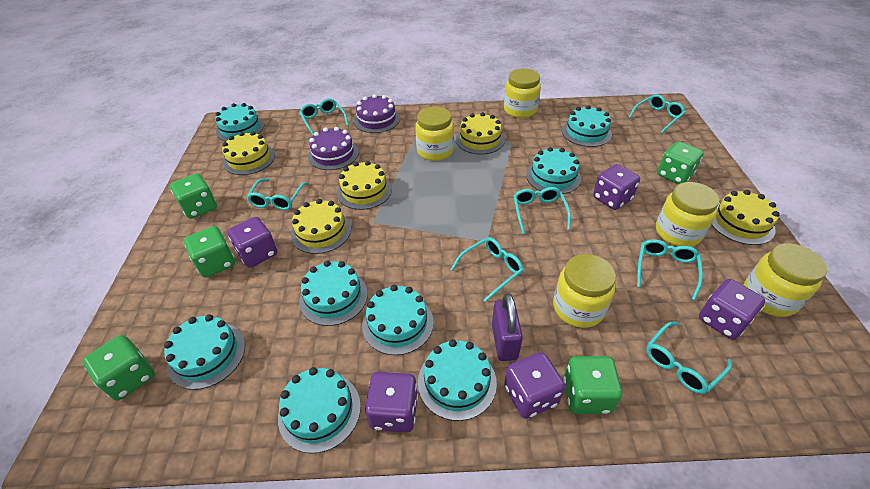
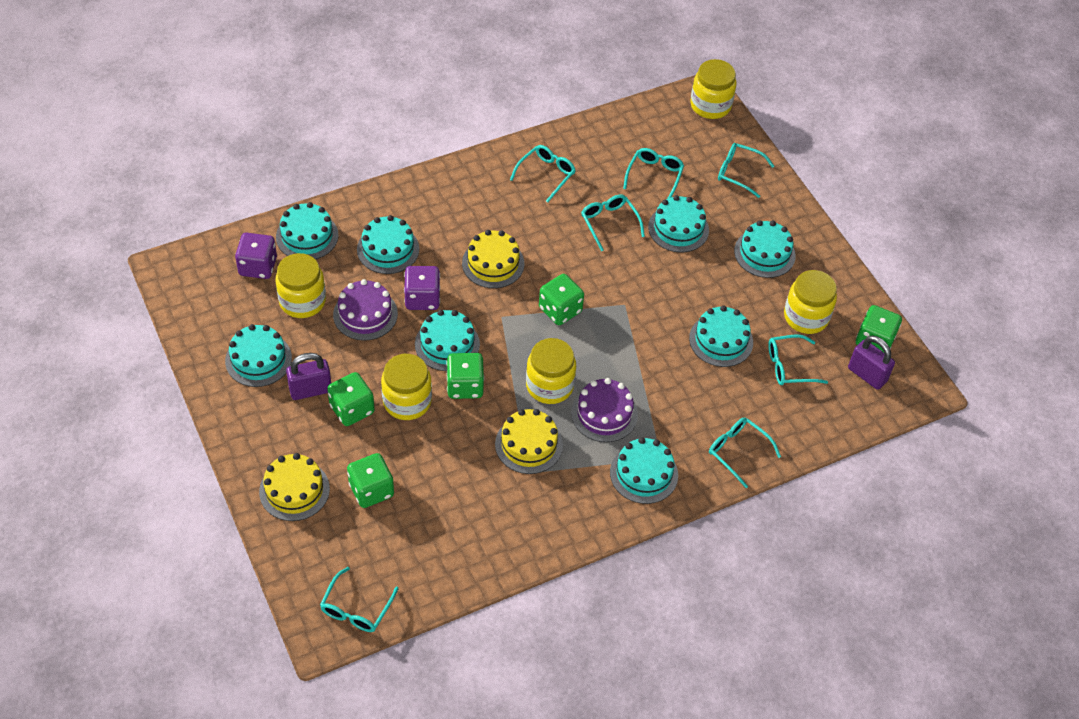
purple dice: 5 -> 2
purple padlock: 1 -> 2
yellow cake: 5 -> 3

